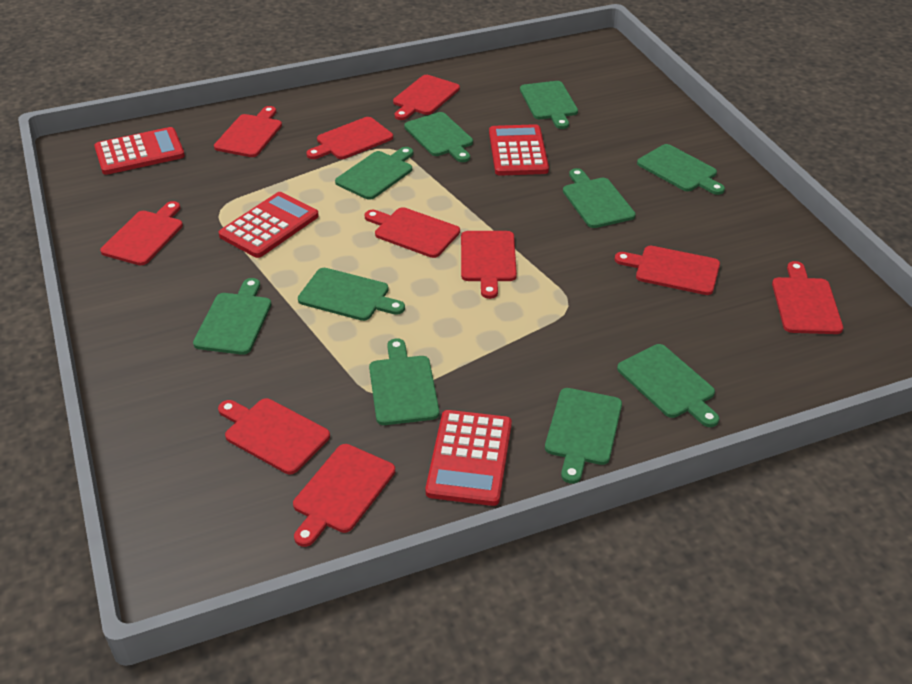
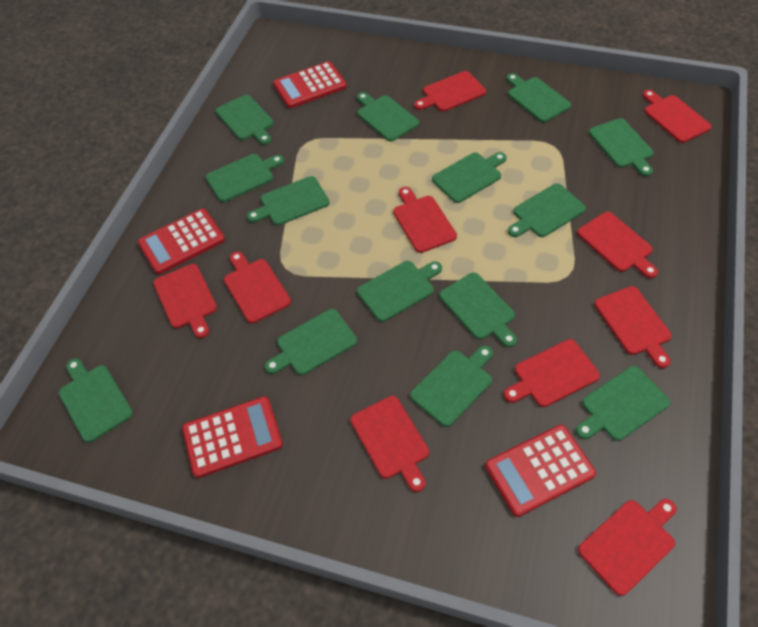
green cutting board: 10 -> 14

